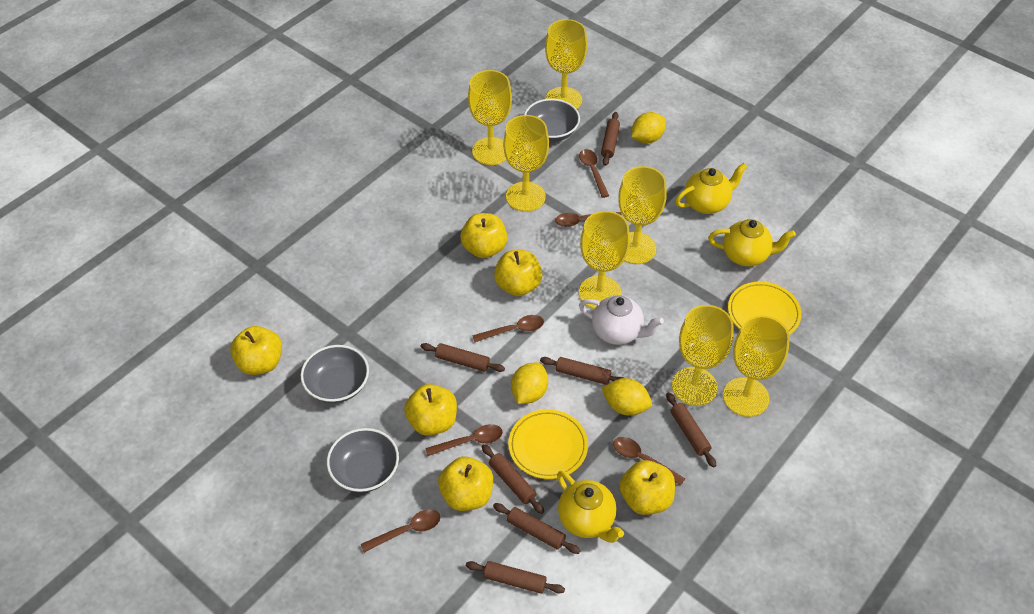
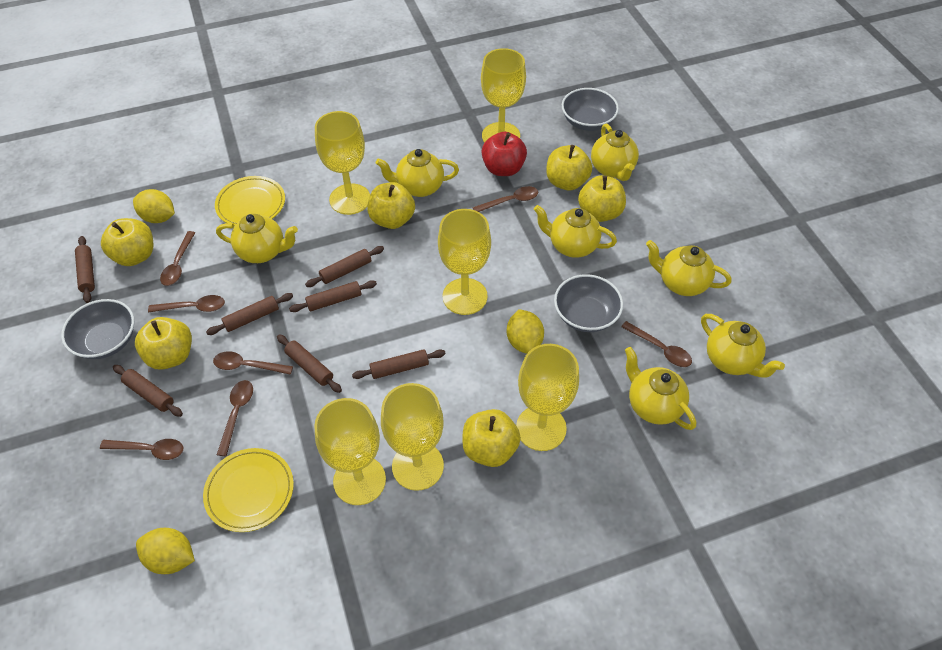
brown spoon: 6 -> 7
red apple: 0 -> 1
white teapot: 1 -> 0
yellow goblet: 7 -> 6
yellow teapot: 3 -> 7

